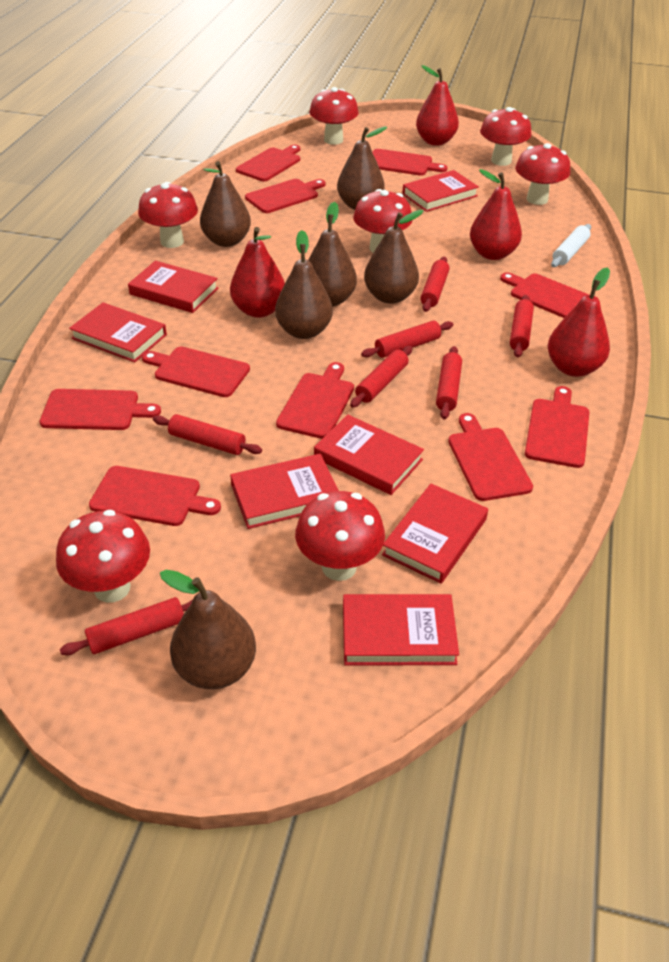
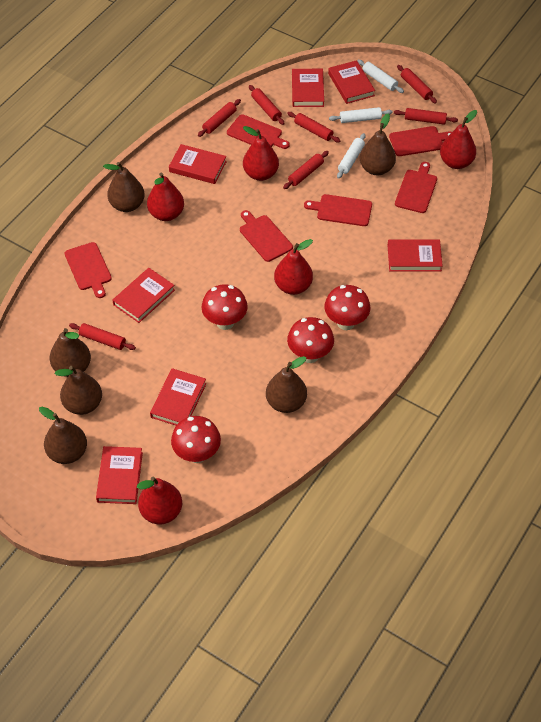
red cutting board: 10 -> 6
red mushroom: 7 -> 4
red pear: 4 -> 5
white rolling pin: 1 -> 3

